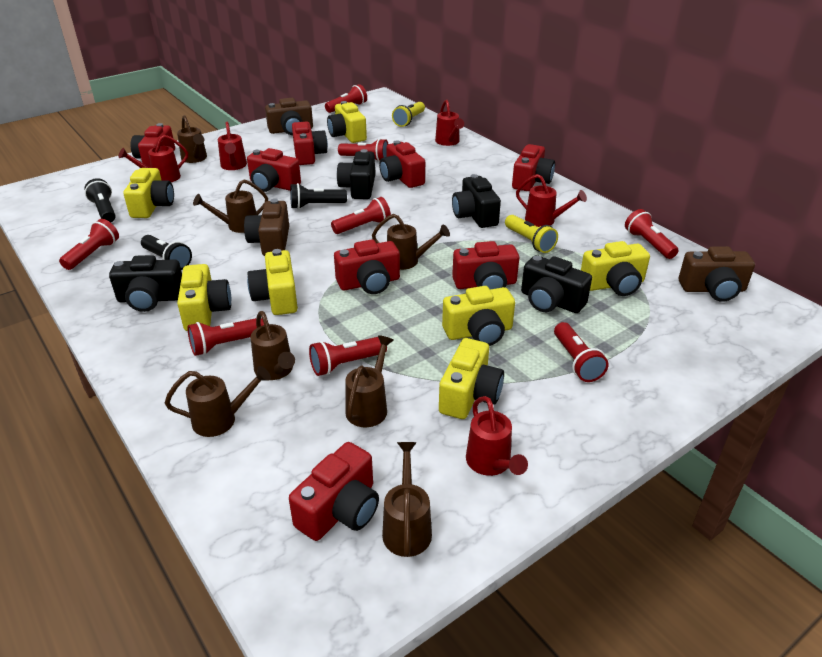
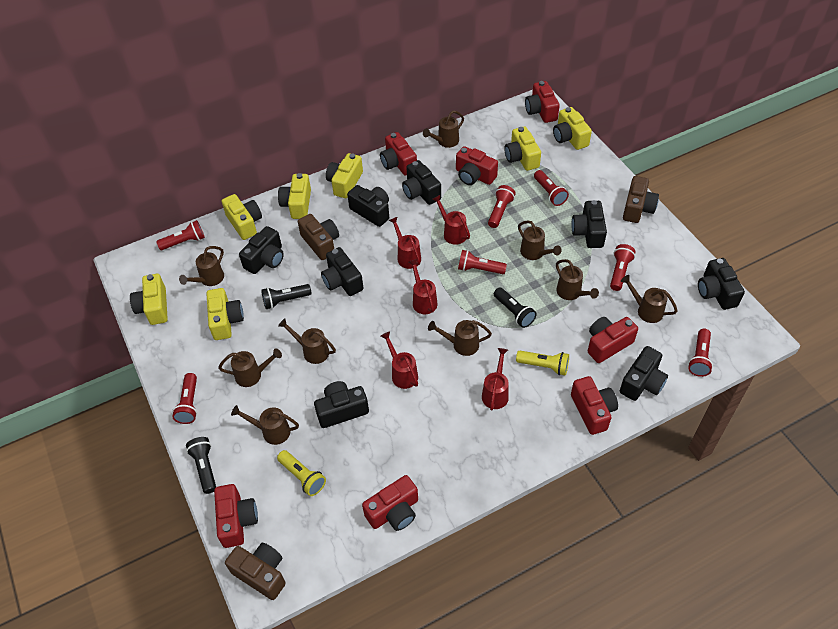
black camera: 4 -> 8
brown watering can: 7 -> 9
red camera: 8 -> 7
red flashlight: 8 -> 7

